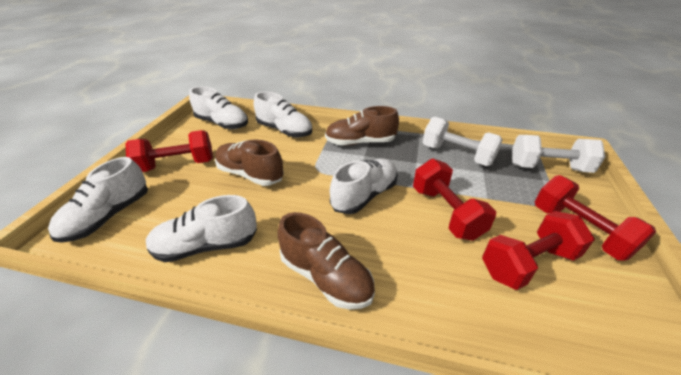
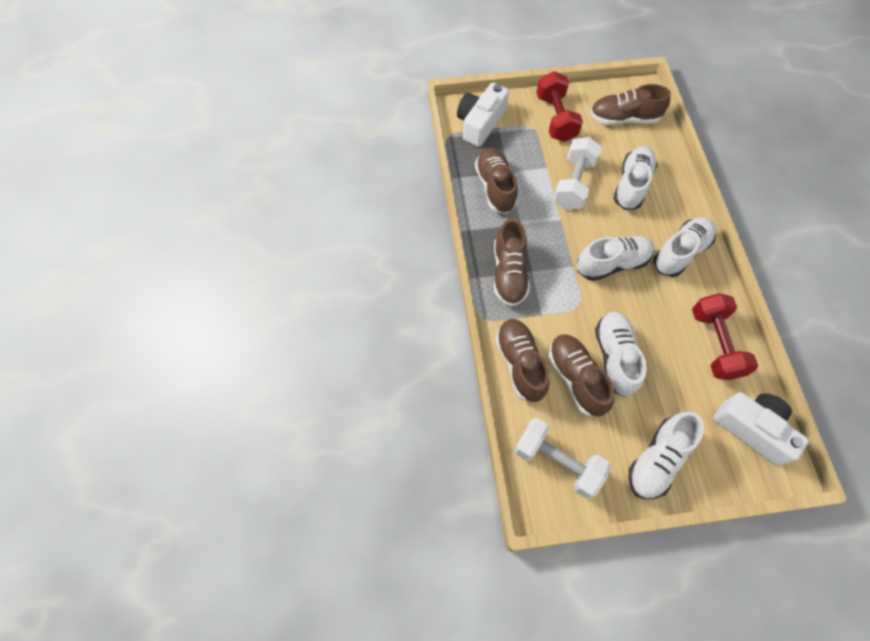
brown shoe: 3 -> 5
red dumbbell: 4 -> 2
white camera: 0 -> 2

